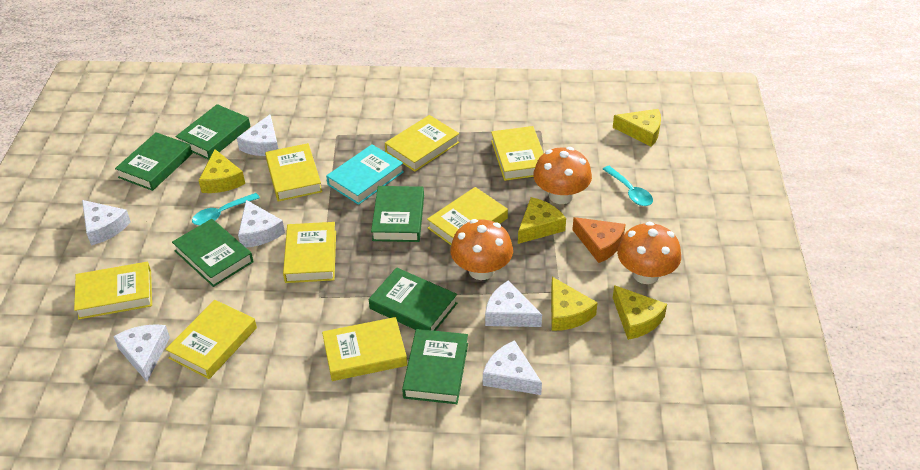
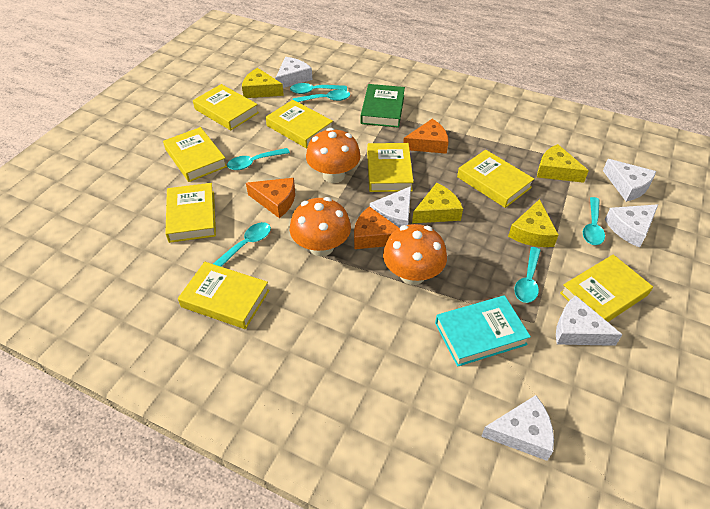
green book: 6 -> 1
orange cheese: 1 -> 3
turquoise spoon: 2 -> 6
yellow cheese: 5 -> 4

